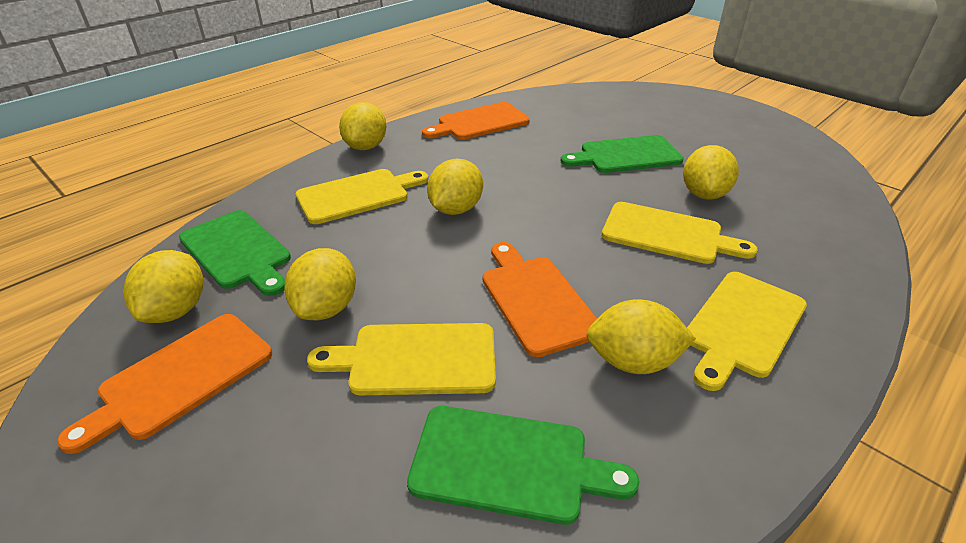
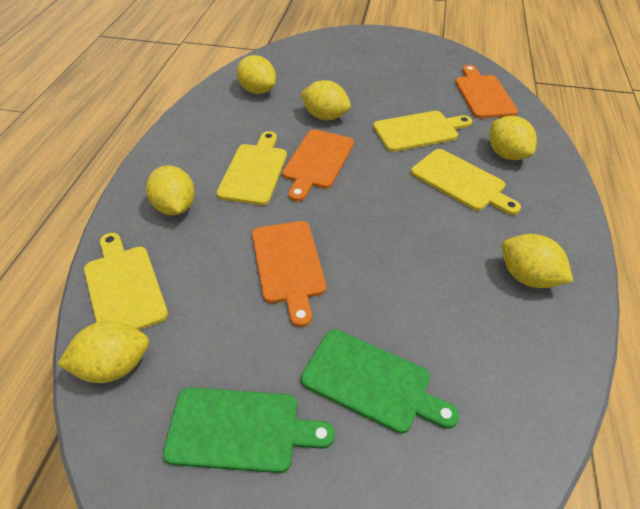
green cutting board: 3 -> 2

